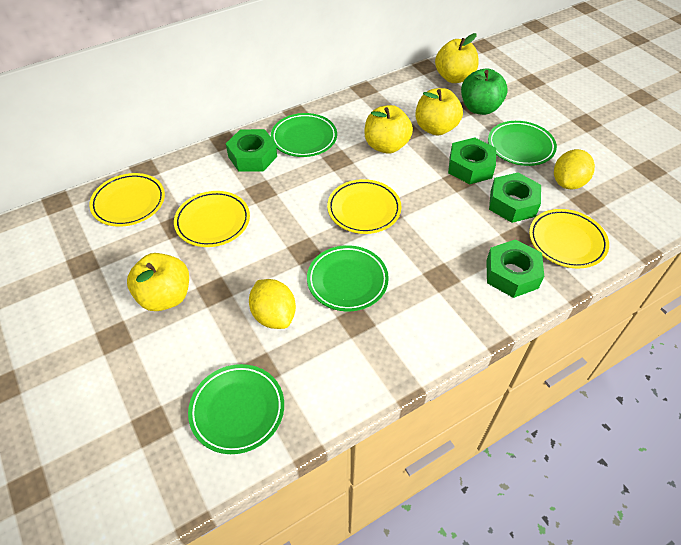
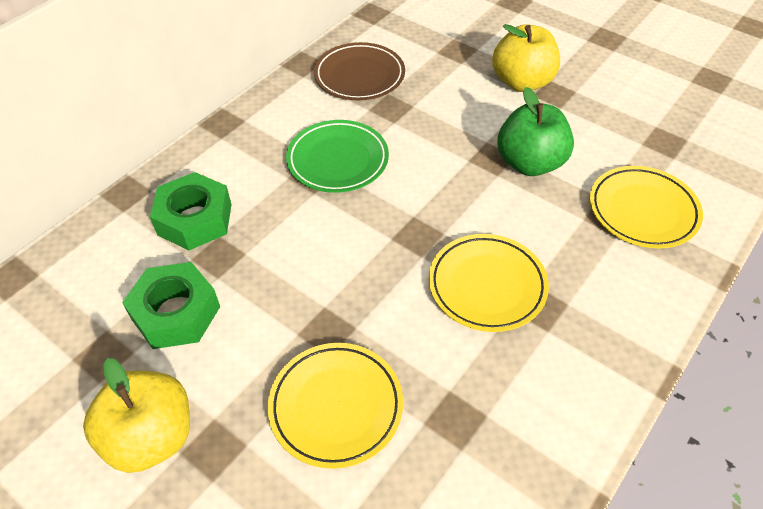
brown plate: 0 -> 1
green nut: 4 -> 2
green plate: 4 -> 1
yellow apple: 4 -> 2
yellow lemon: 2 -> 0
yellow plate: 4 -> 3

